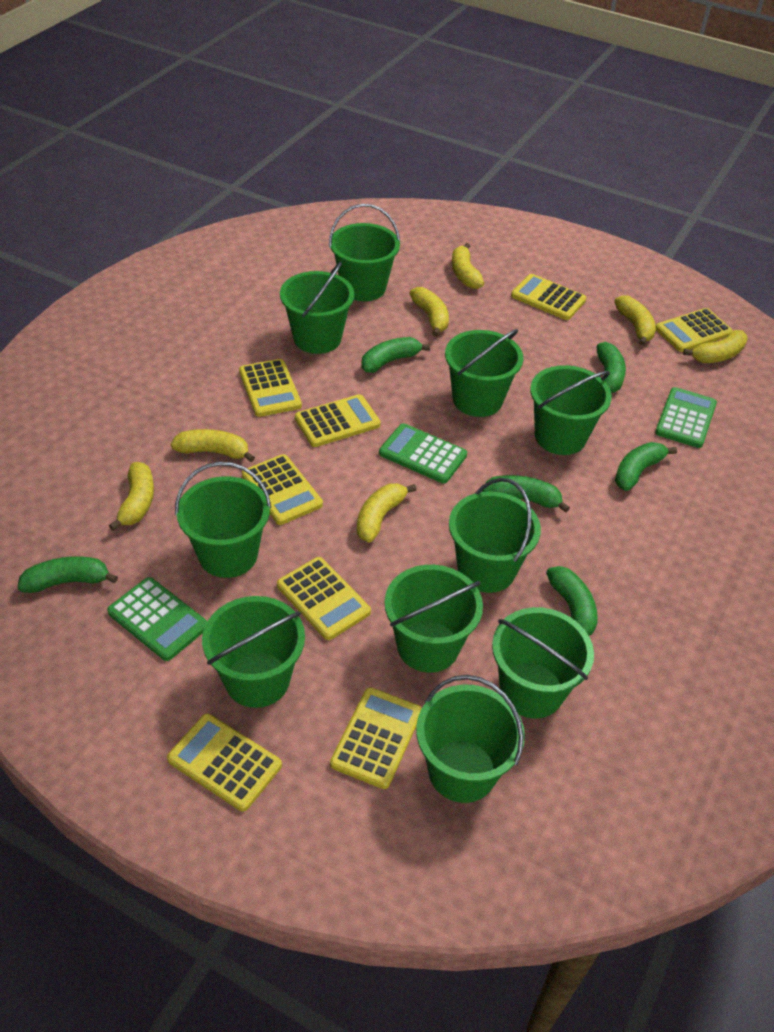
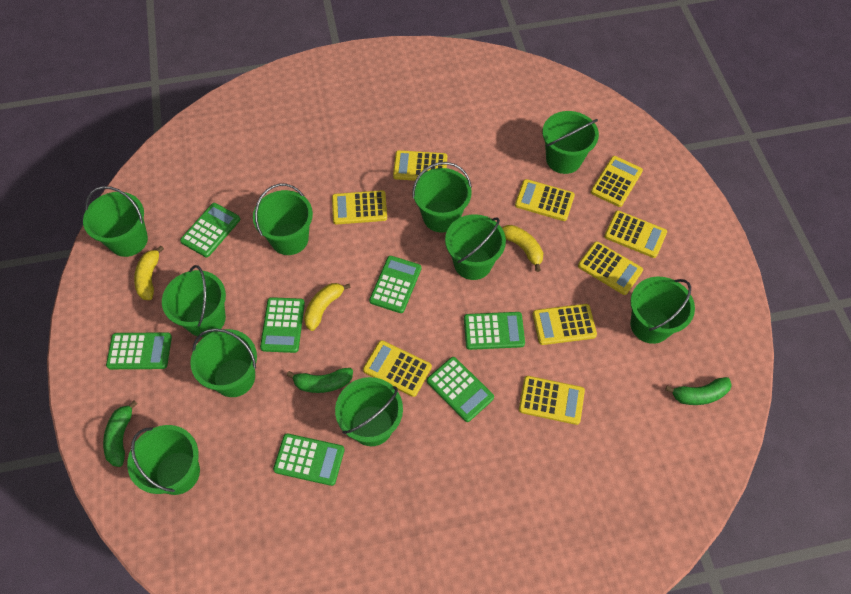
green banana: 6 -> 3
green calculator: 3 -> 7
yellow banana: 7 -> 3
yellow calculator: 8 -> 9

